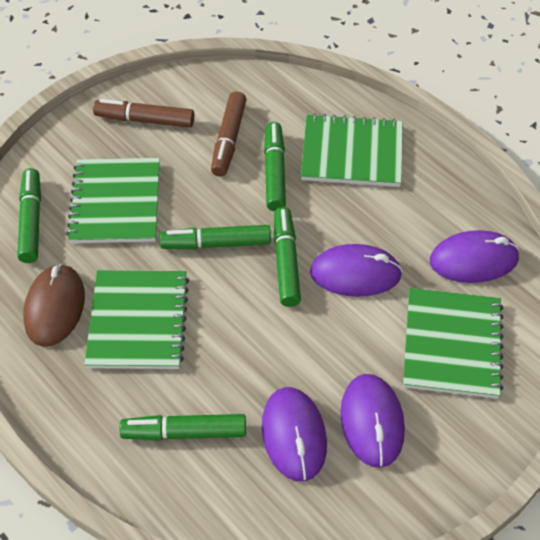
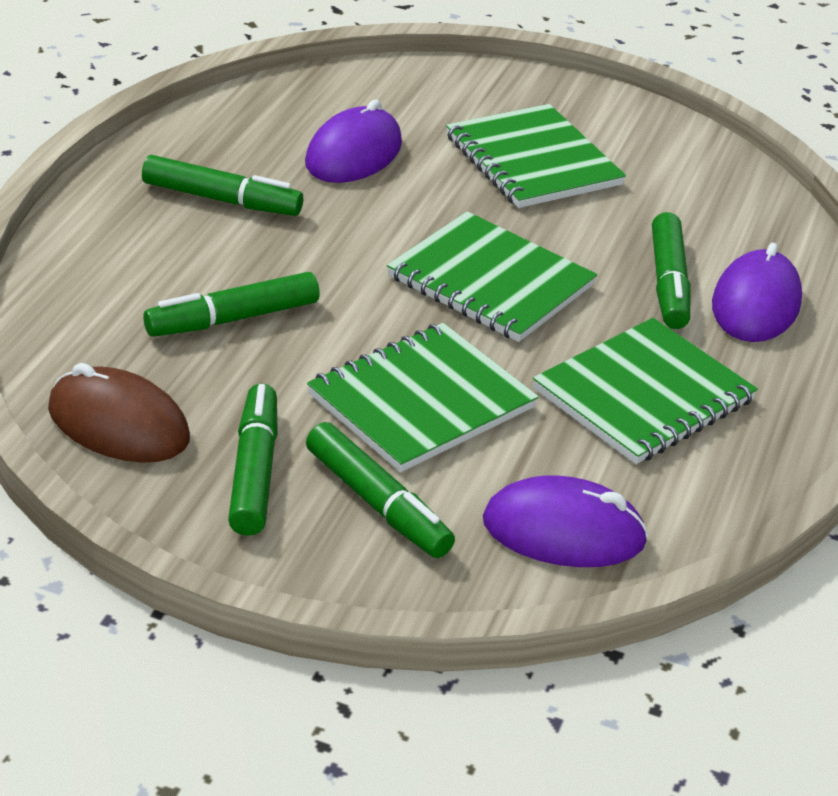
brown marker: 2 -> 0
purple mouse: 4 -> 3

